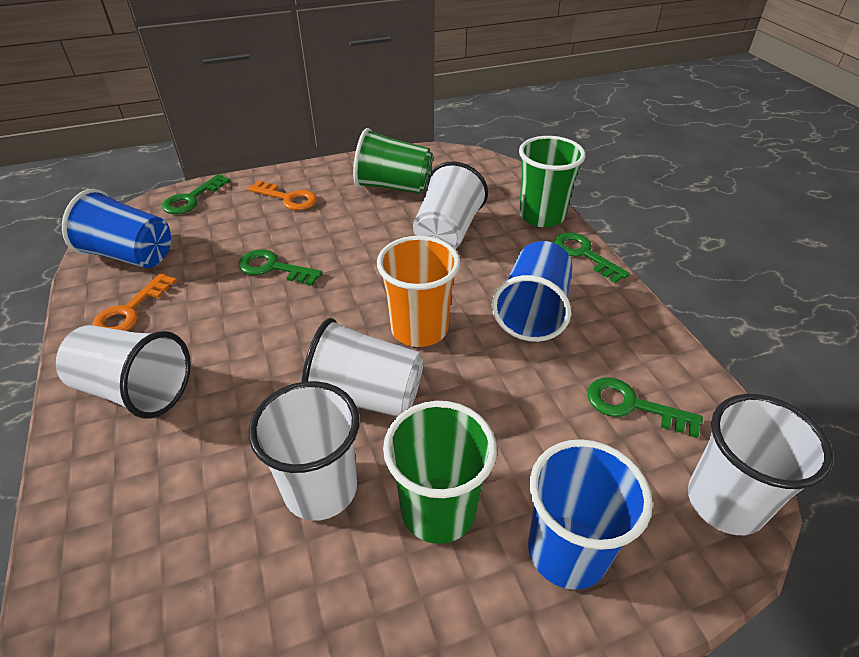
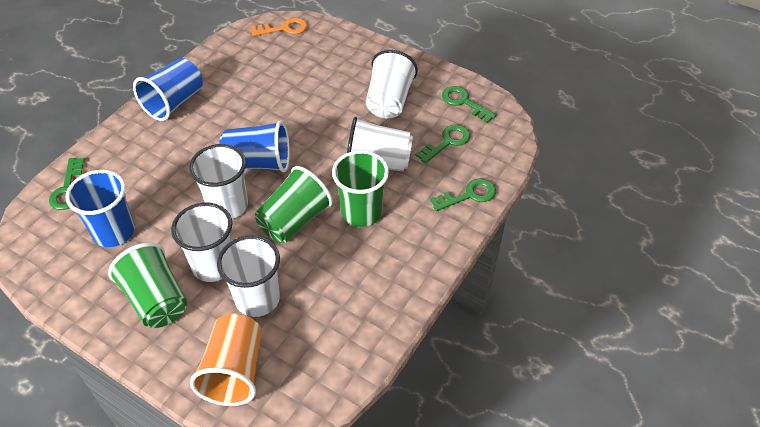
orange key: 2 -> 1

